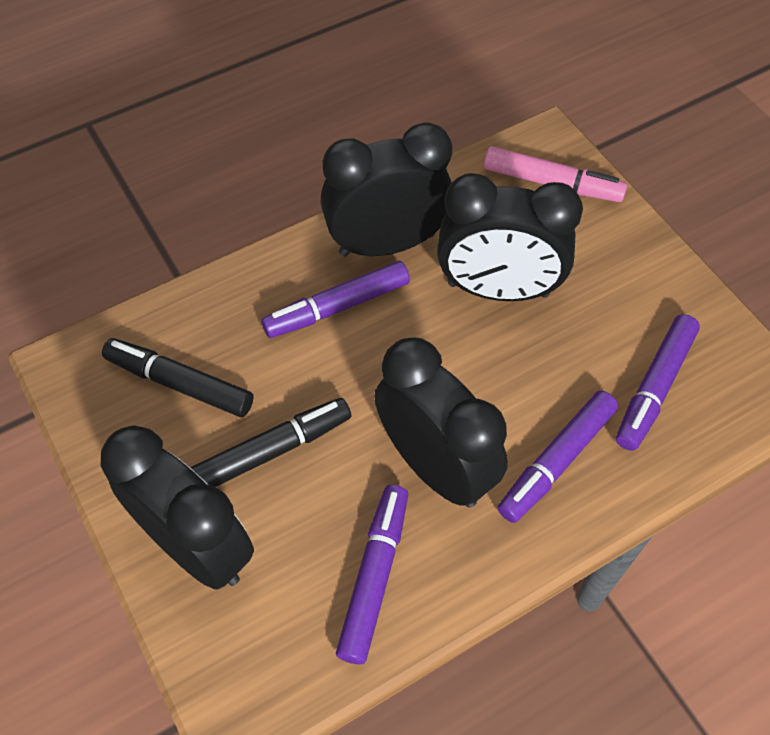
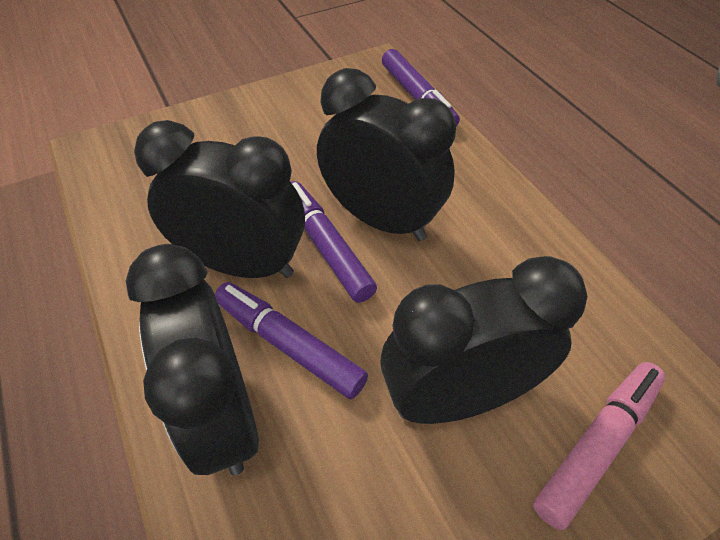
black marker: 2 -> 0
purple marker: 4 -> 3

